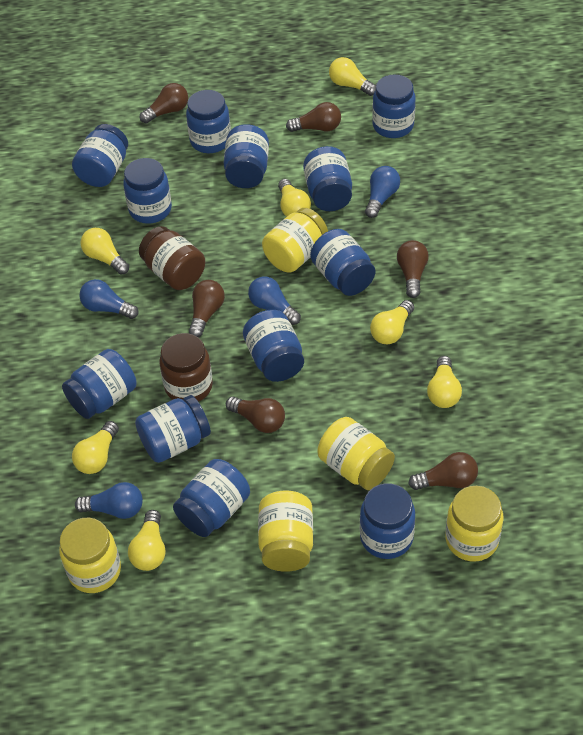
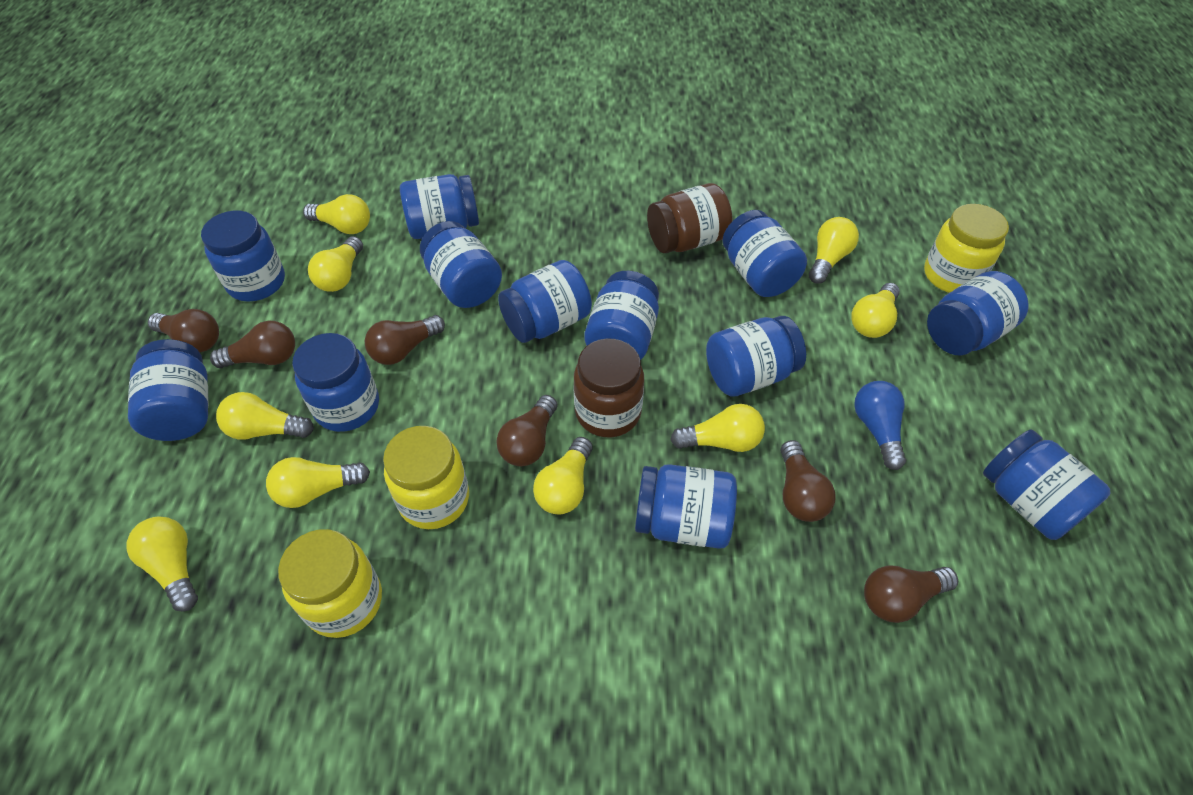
blue light bulb: 4 -> 1
yellow jar: 5 -> 3
yellow light bulb: 7 -> 9

